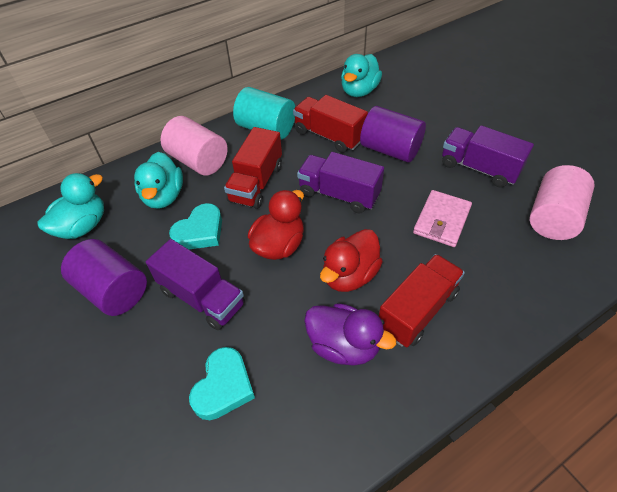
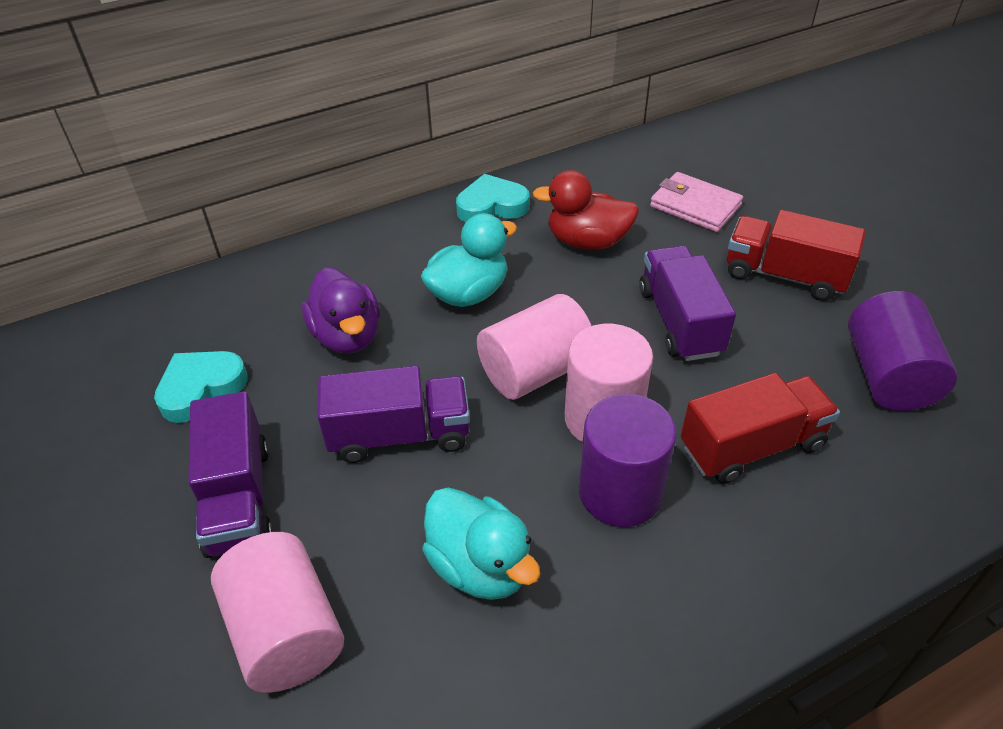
pink cylinder: 2 -> 3
red duck: 2 -> 1
red truck: 3 -> 2
turquoise cylinder: 1 -> 0
turquoise duck: 3 -> 2

